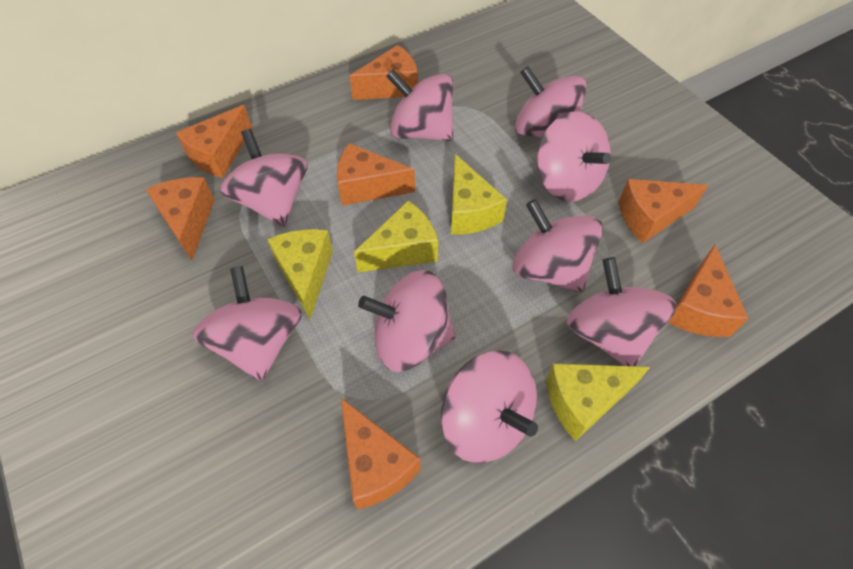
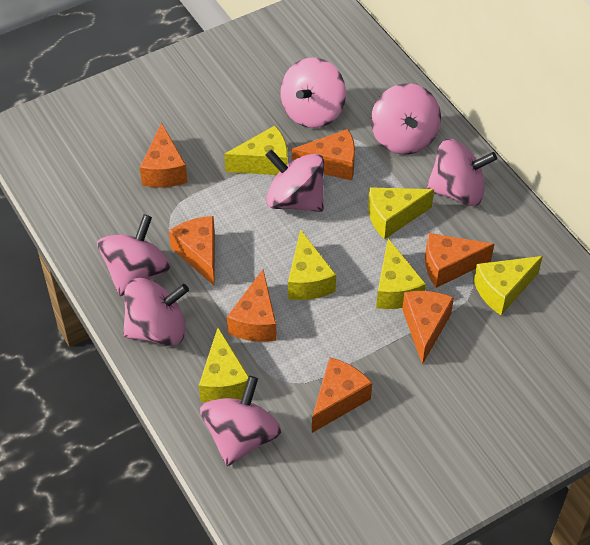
pink spinning top: 9 -> 7
yellow cheese: 4 -> 6

